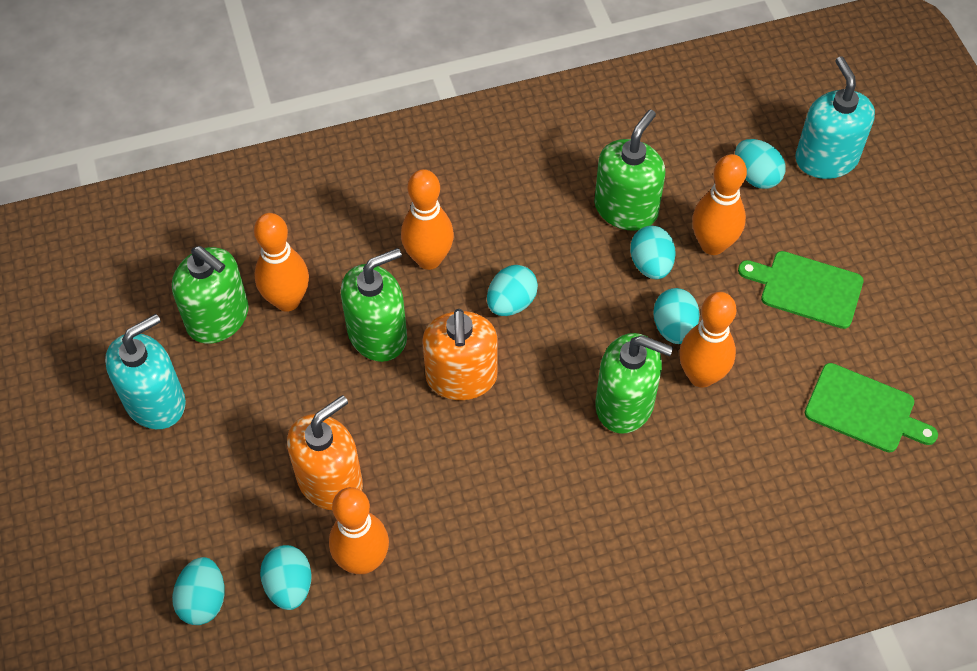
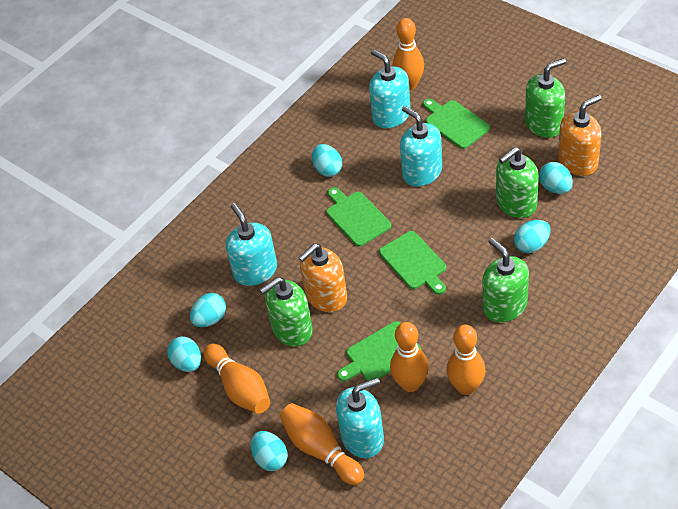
green cutting board: 2 -> 4
turquoise soap dispenser: 2 -> 4

